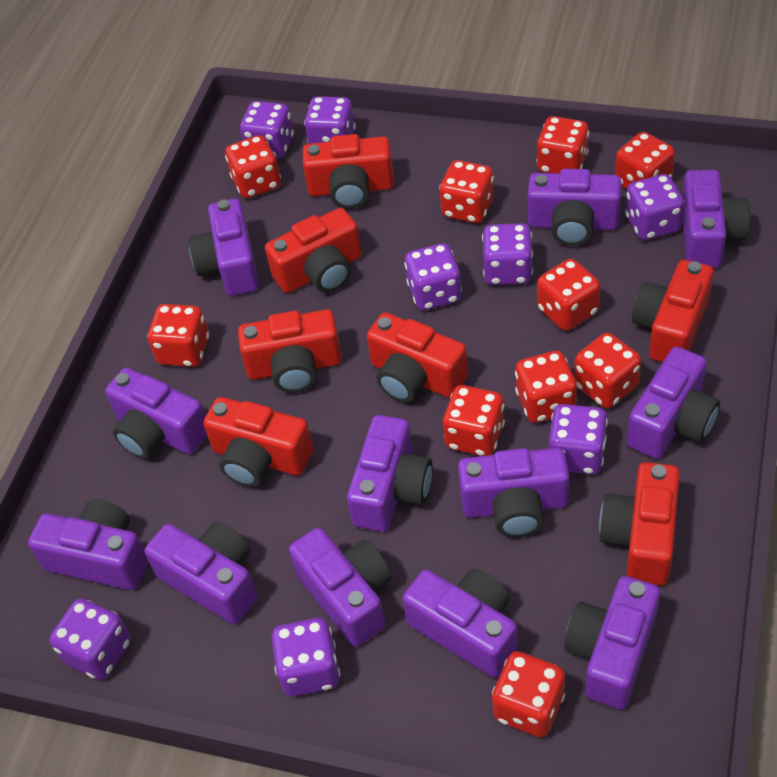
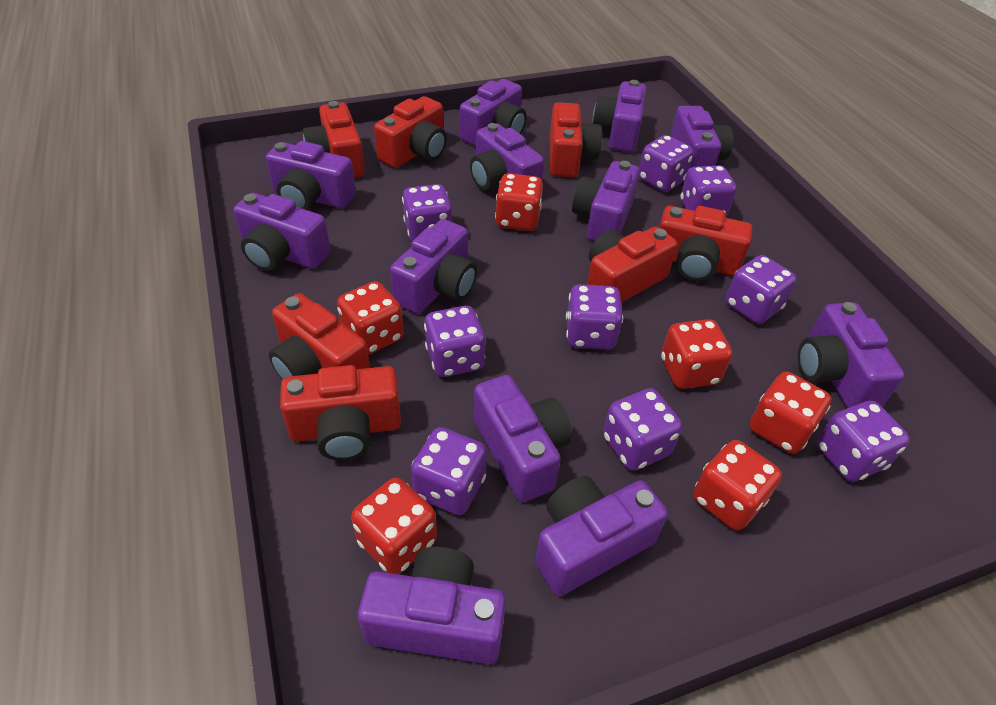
purple dice: 8 -> 9
red dice: 10 -> 6

